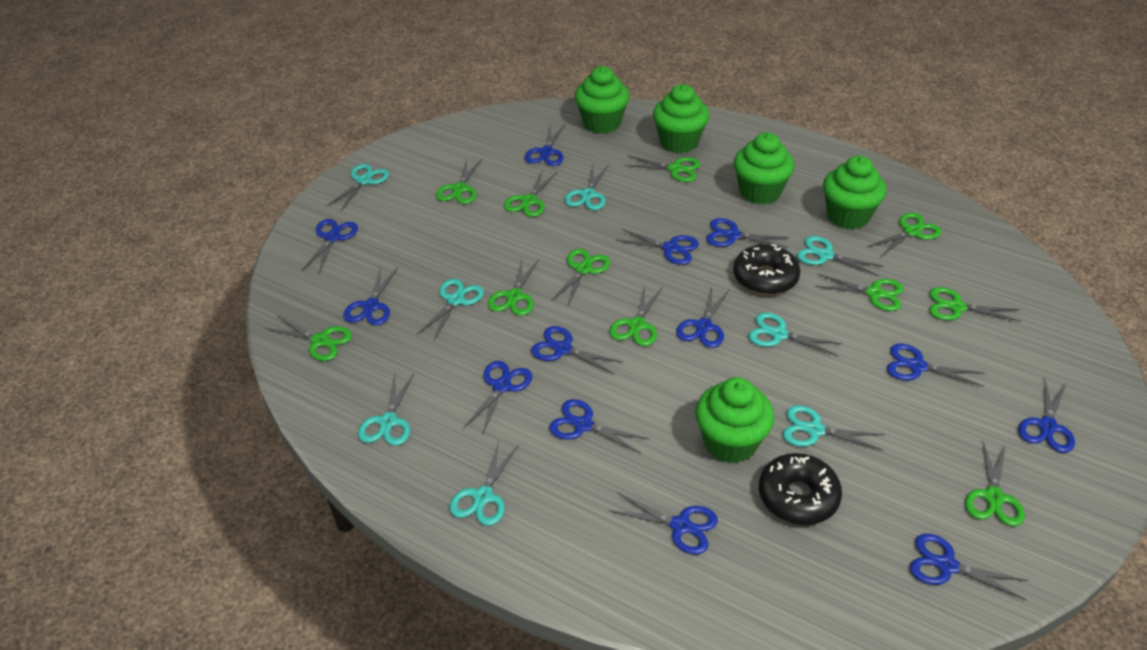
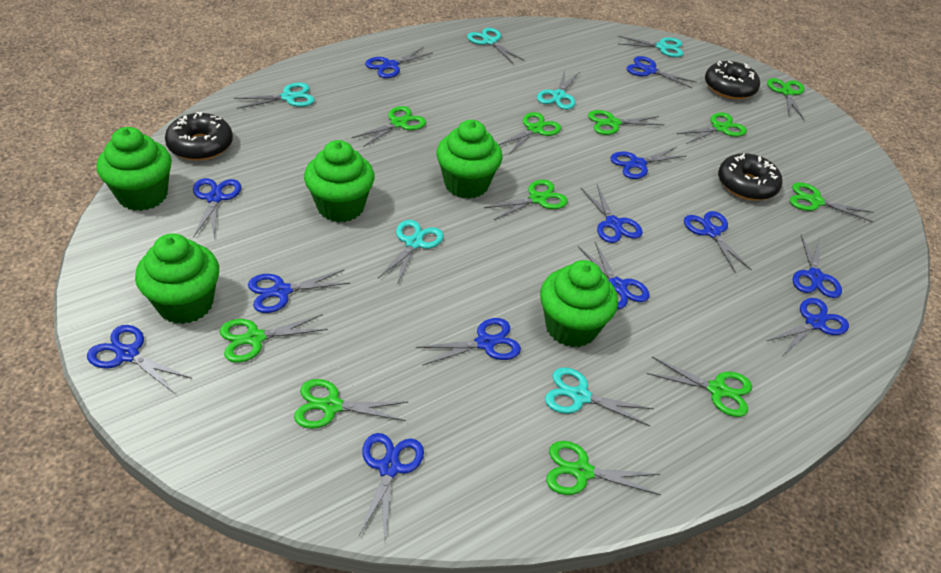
black donut: 2 -> 3
turquoise scissors: 8 -> 6

